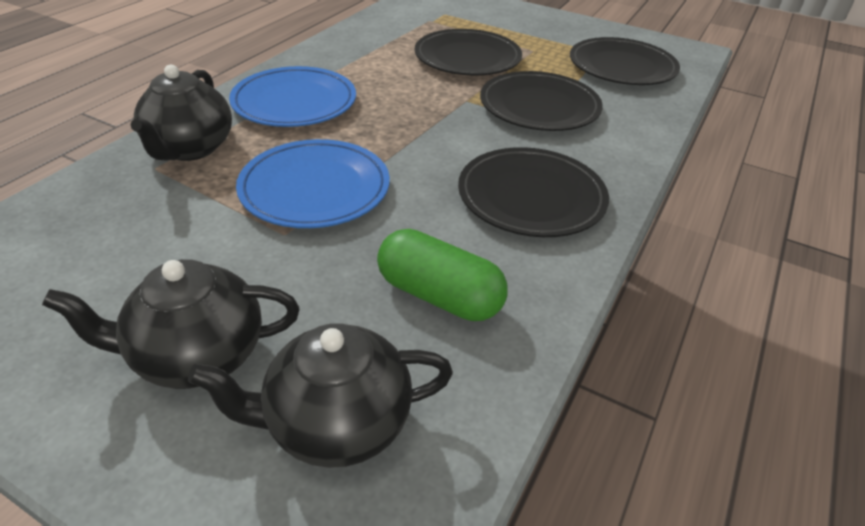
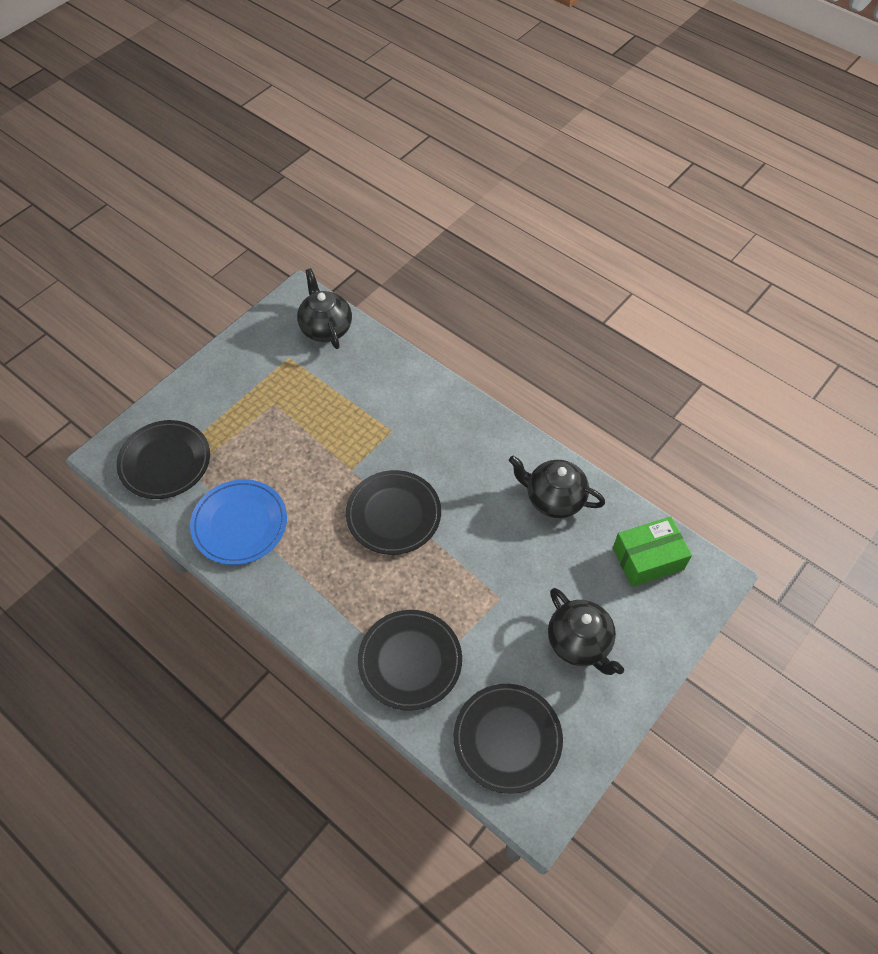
blue plate: 2 -> 1
green box: 0 -> 1
green capsule: 1 -> 0

